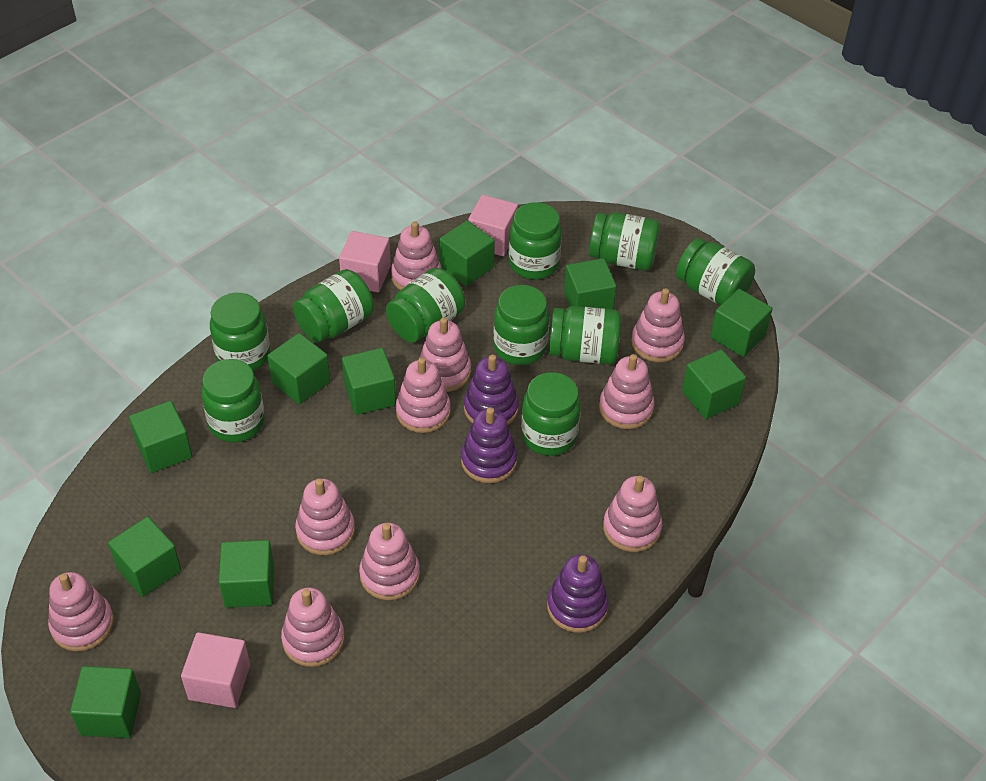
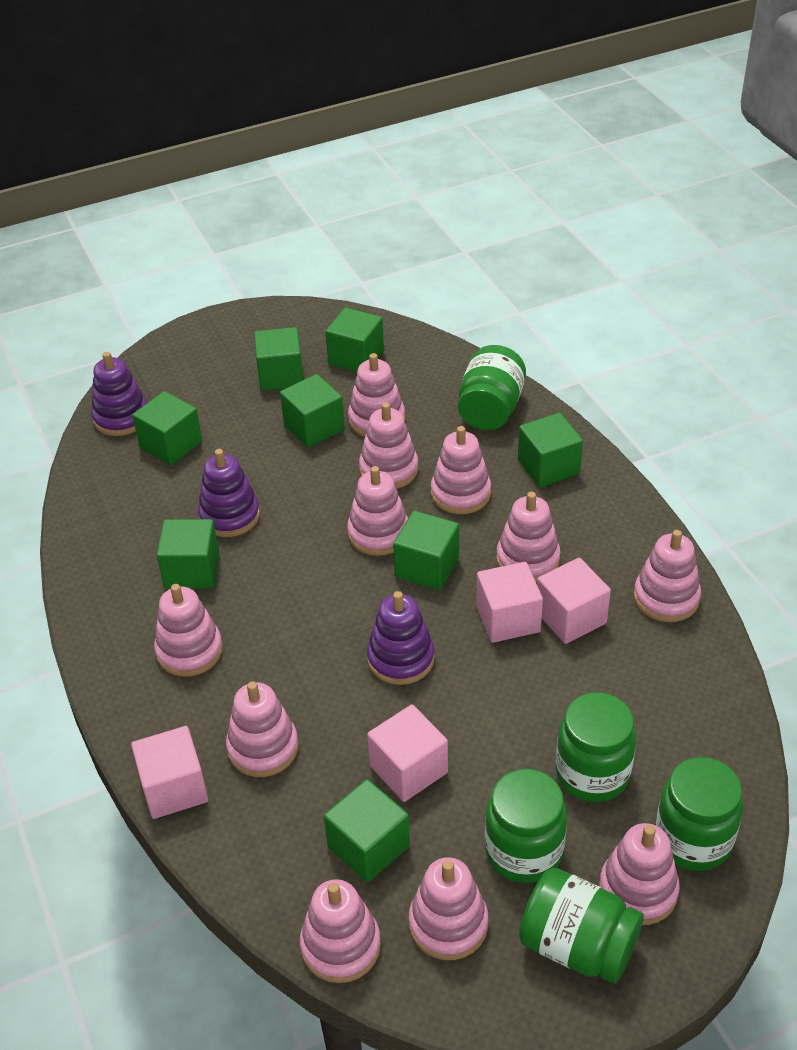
green cube: 10 -> 8
green jar: 10 -> 5
pink cube: 3 -> 4
pink stacking toy: 10 -> 11

